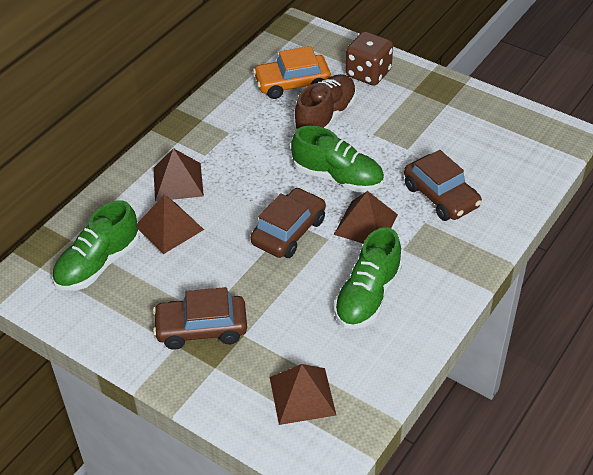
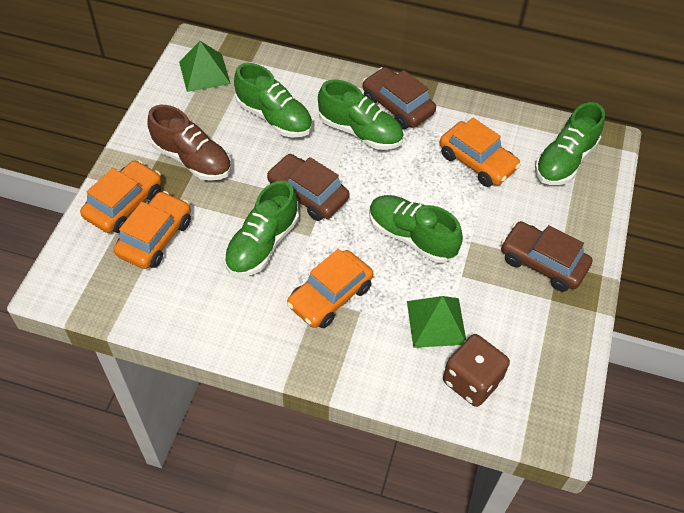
brown pyramid: 4 -> 0
green pyramid: 0 -> 2
green shoe: 3 -> 5
orange car: 1 -> 4

